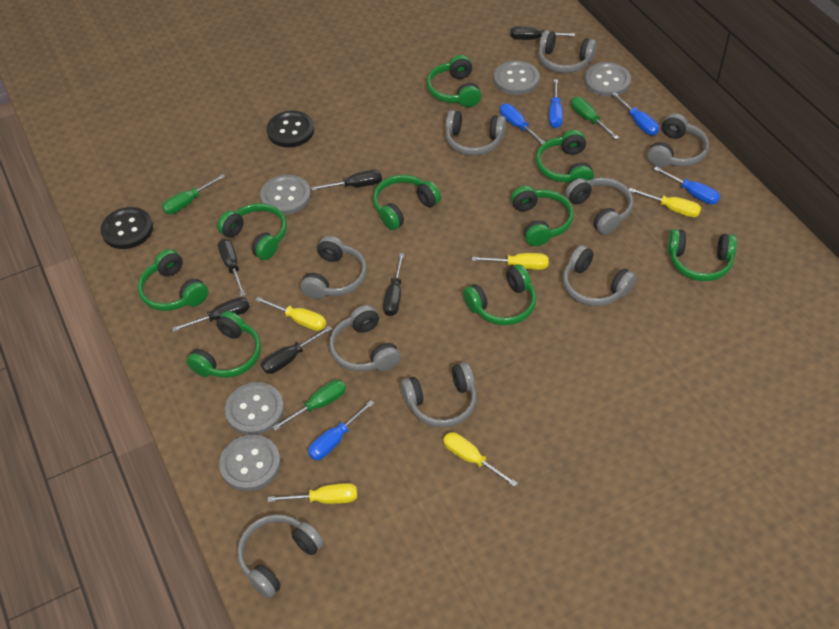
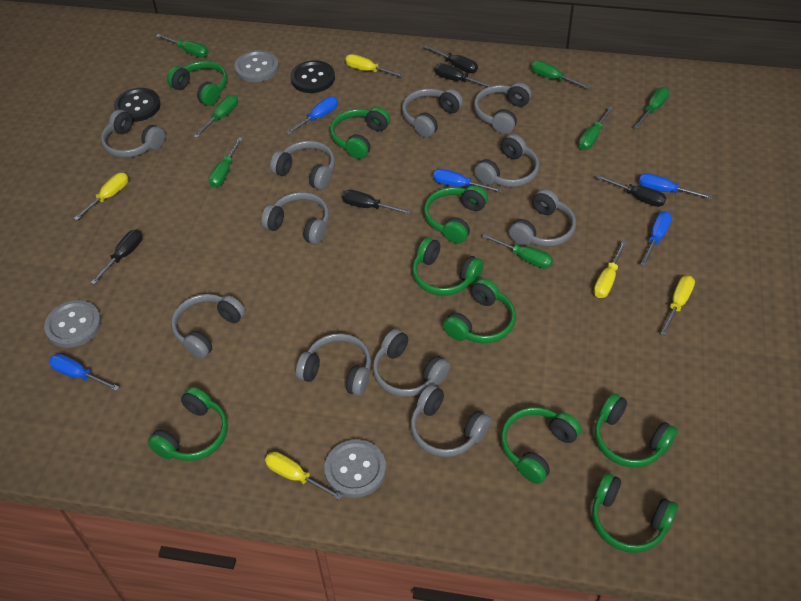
black screwdriver: 6 -> 5
green screwdriver: 3 -> 7
grey button: 5 -> 3
grey headphones: 9 -> 11

